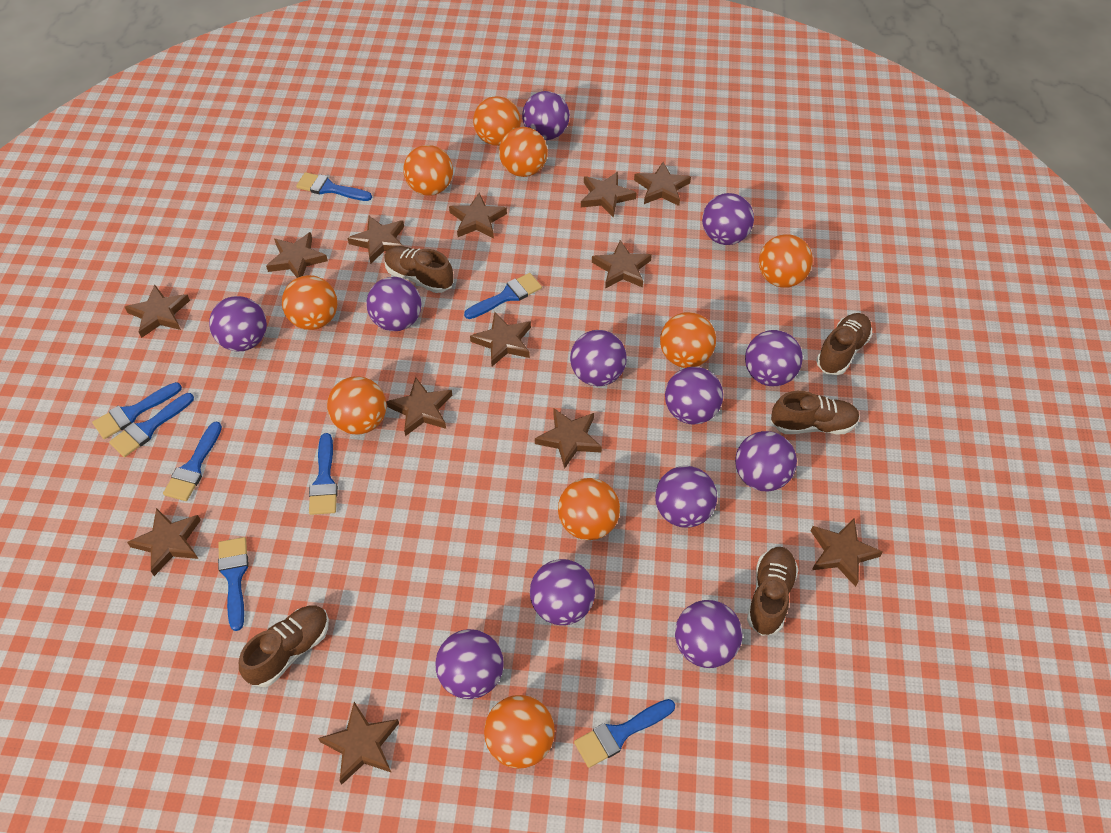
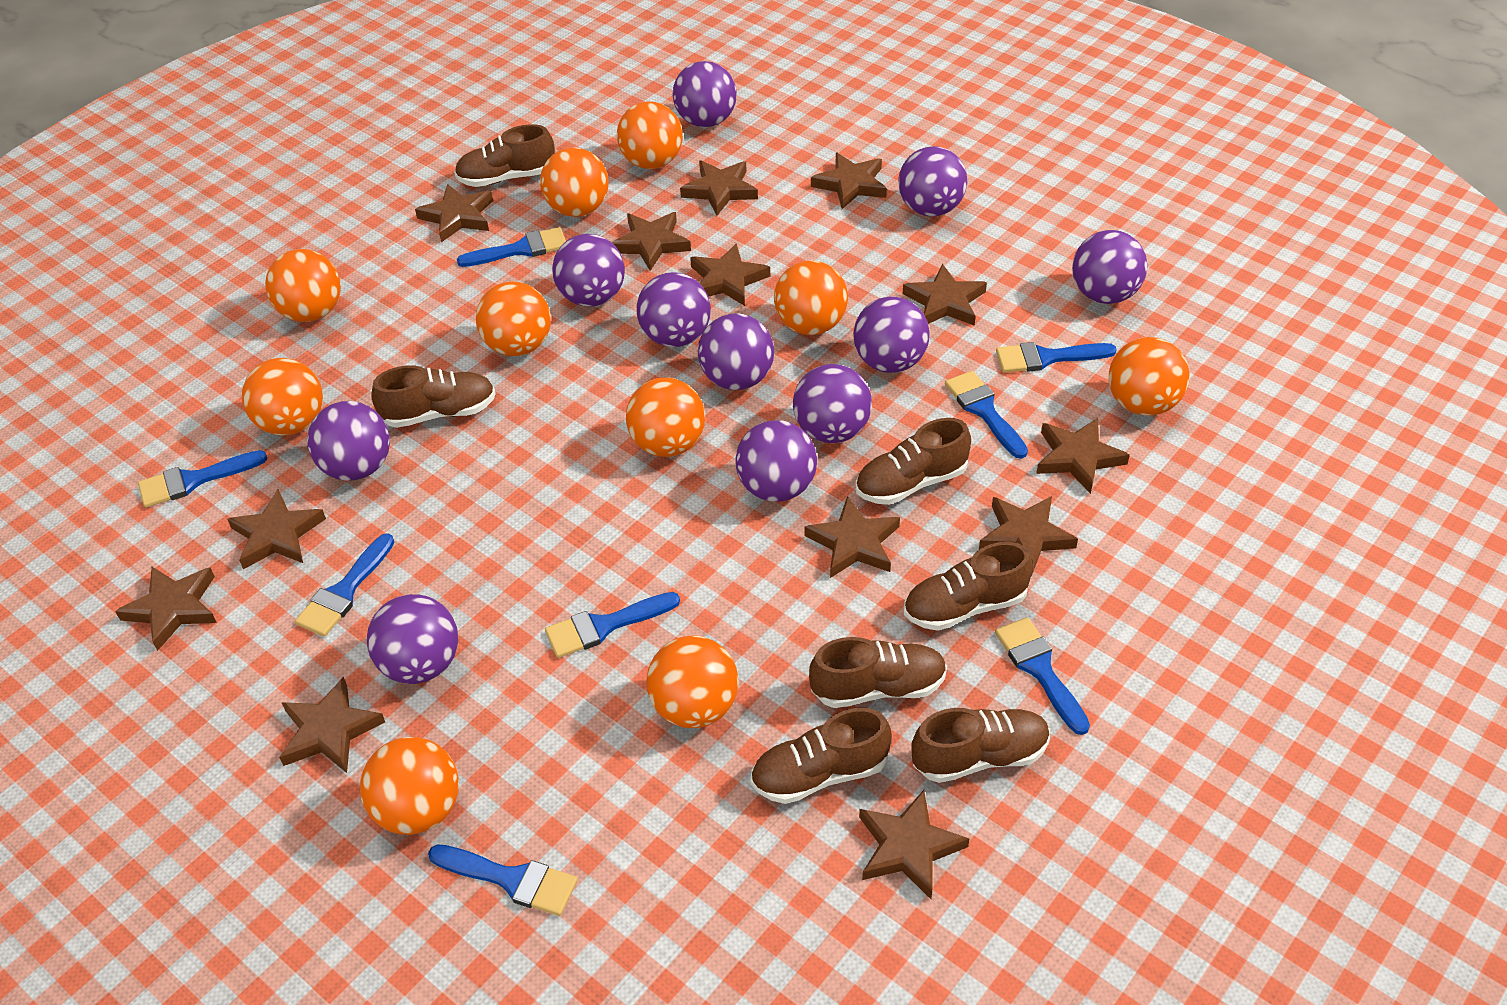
brown shoe: 5 -> 7
orange ball: 9 -> 10
purple ball: 12 -> 11

